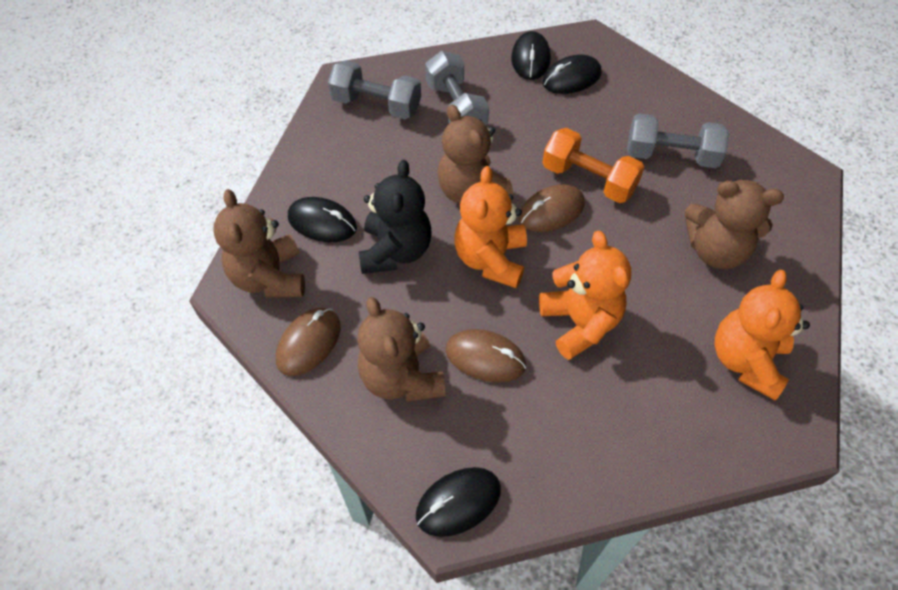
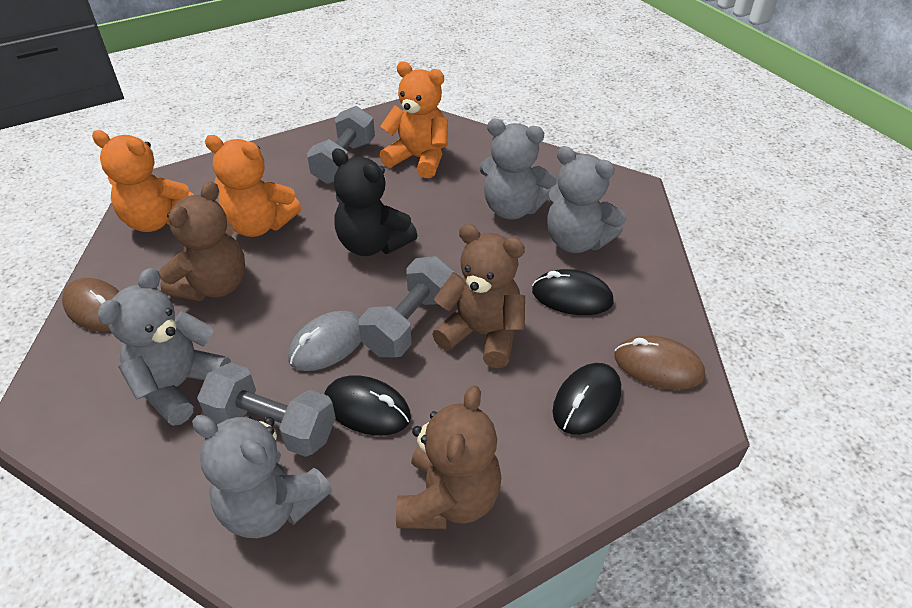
black mouse: 4 -> 3
brown mouse: 3 -> 2
brown teddy bear: 4 -> 3
grey mouse: 0 -> 1
grey teddy bear: 0 -> 4
orange dumbbell: 1 -> 0

